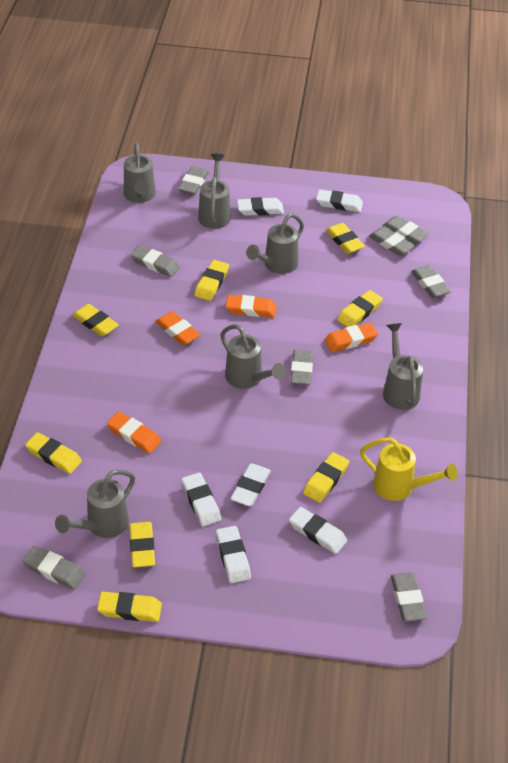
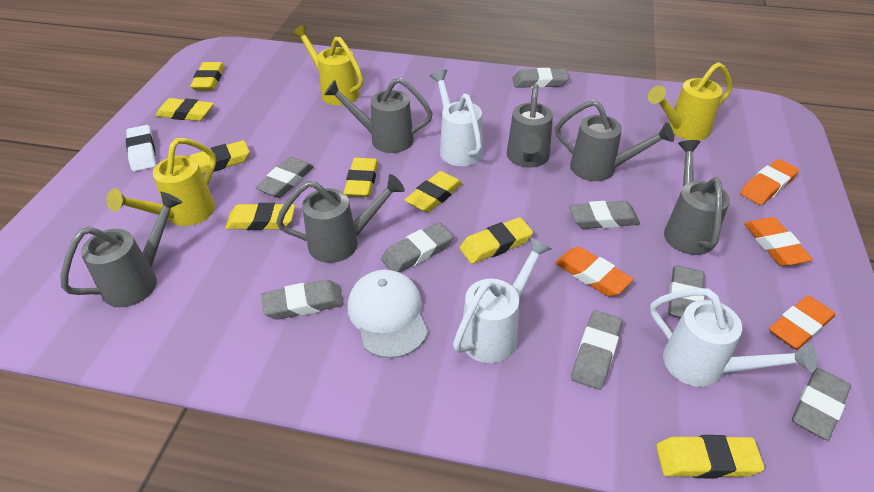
white cap: 0 -> 1
white eraser: 6 -> 1
white watering can: 0 -> 3
yellow watering can: 1 -> 3

